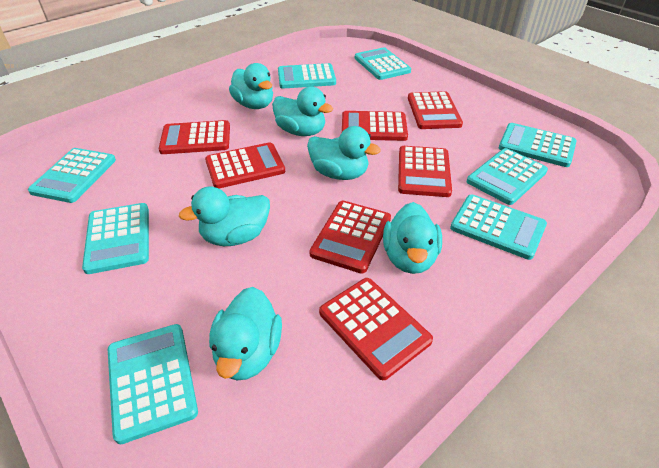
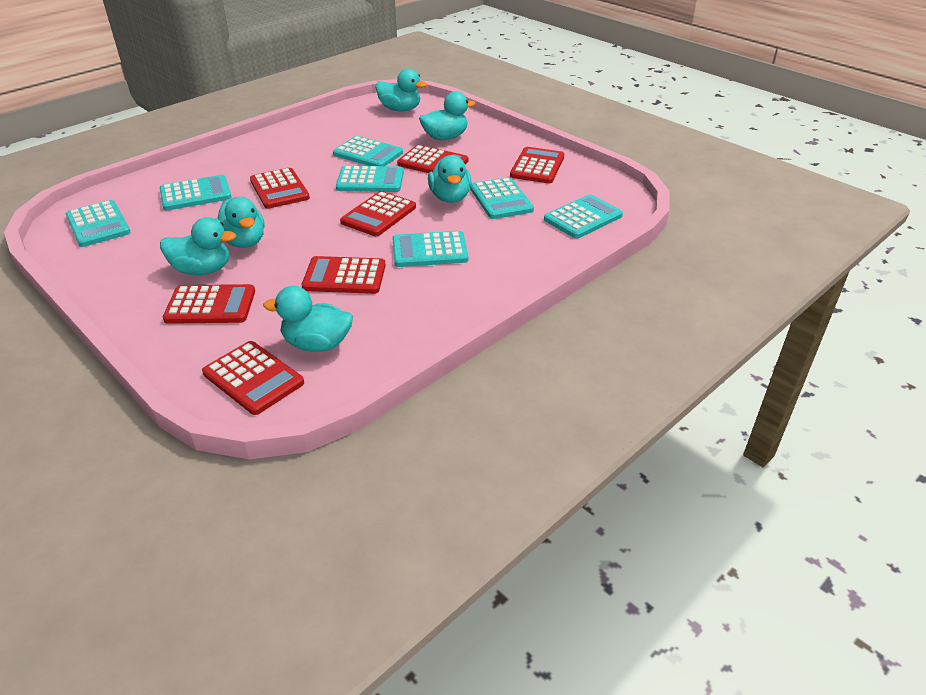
turquoise calculator: 8 -> 7

